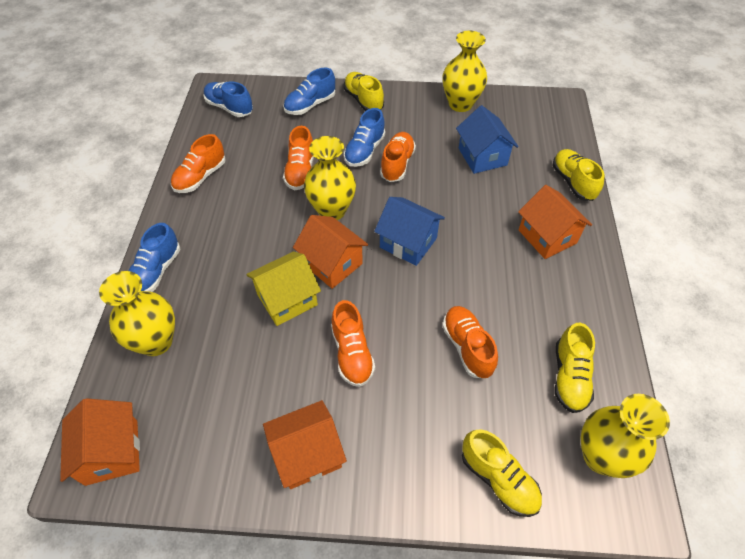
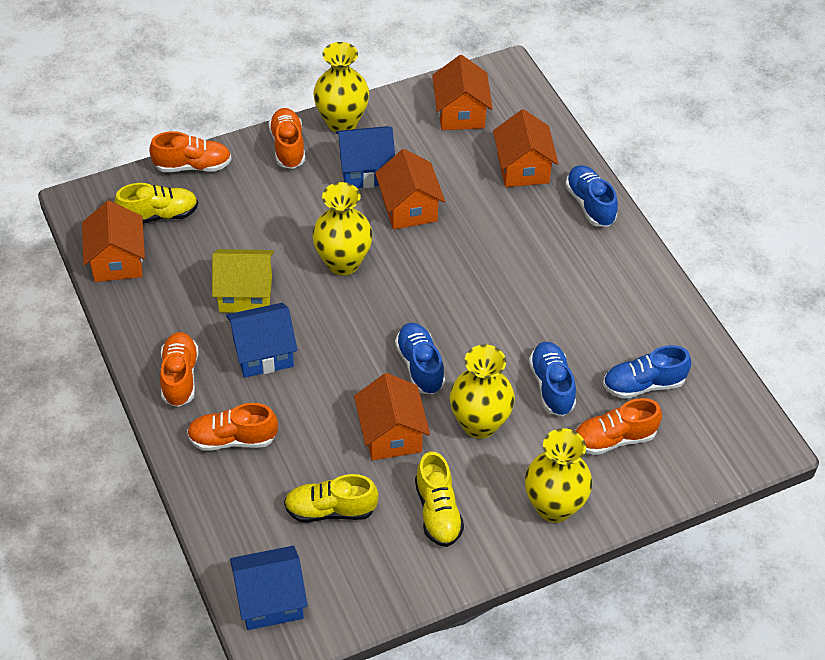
blue house: 2 -> 3
orange house: 4 -> 5
yellow shoe: 4 -> 3

